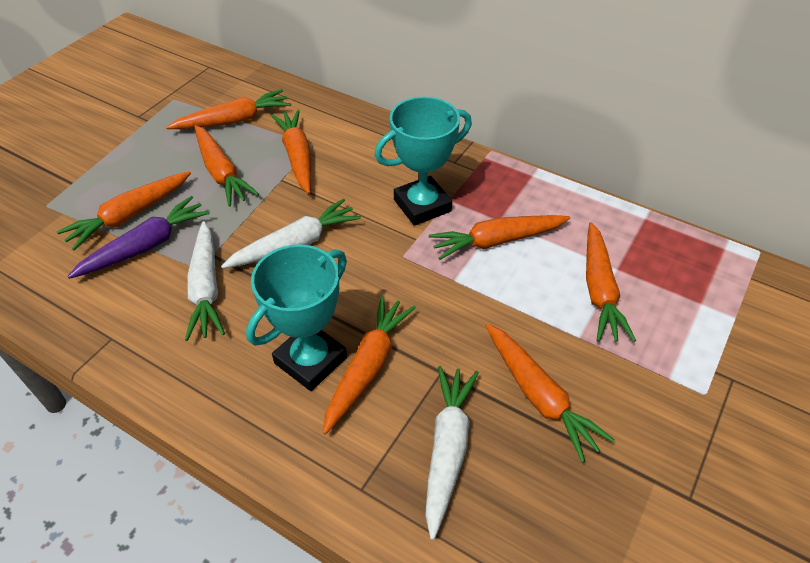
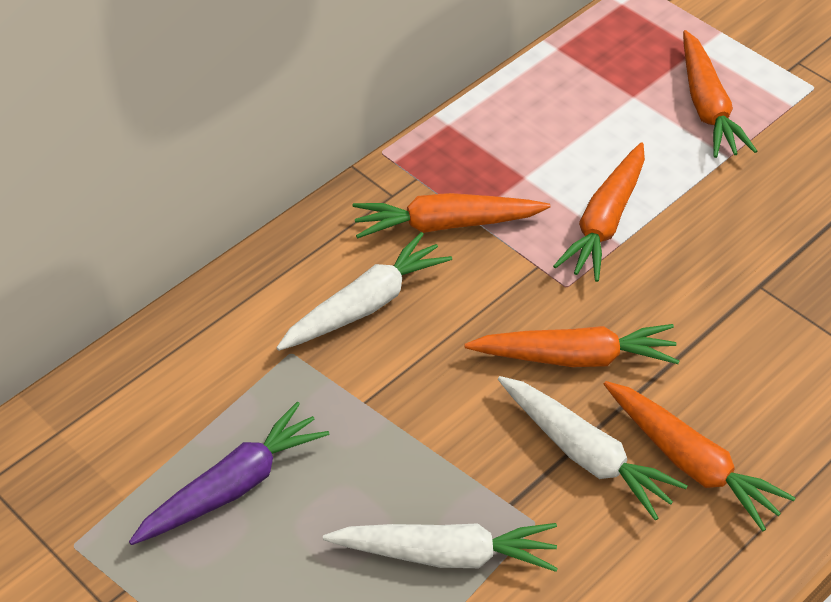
orange carrot: 8 -> 5
turquoise trophy: 2 -> 0

